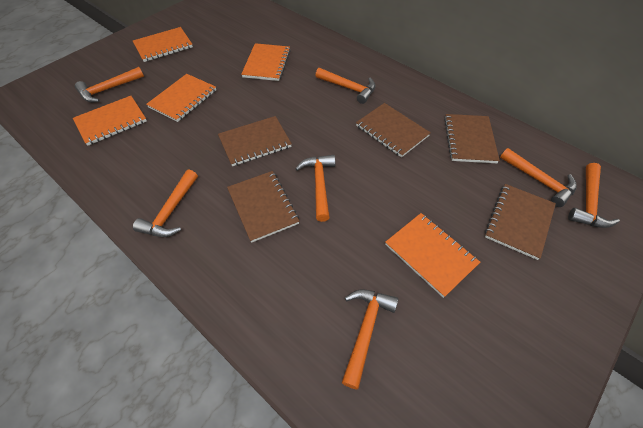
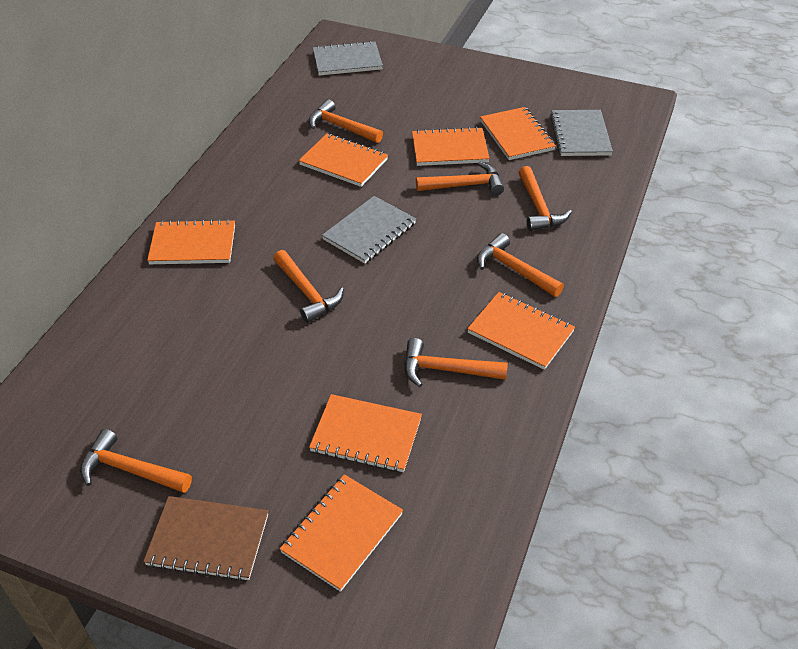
brown notebook: 5 -> 1
grey notebook: 0 -> 3
orange notebook: 5 -> 7

